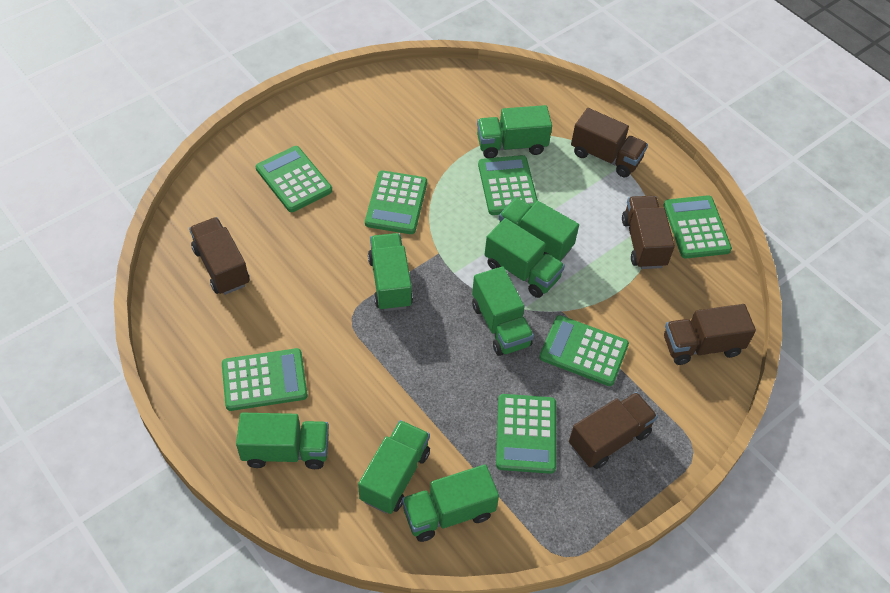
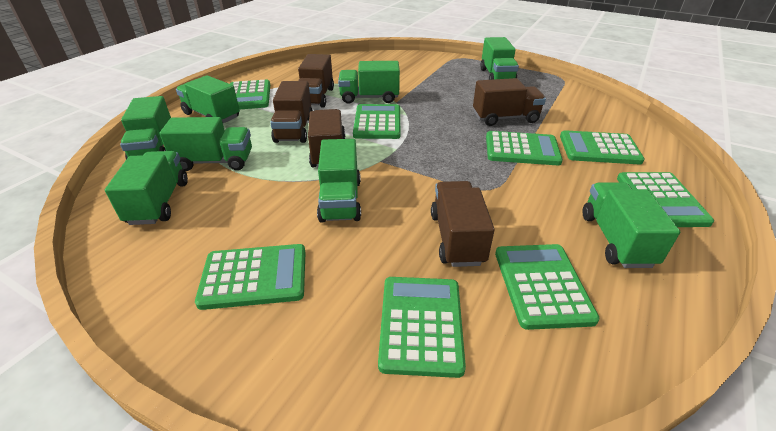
green calculator: 7 -> 8

